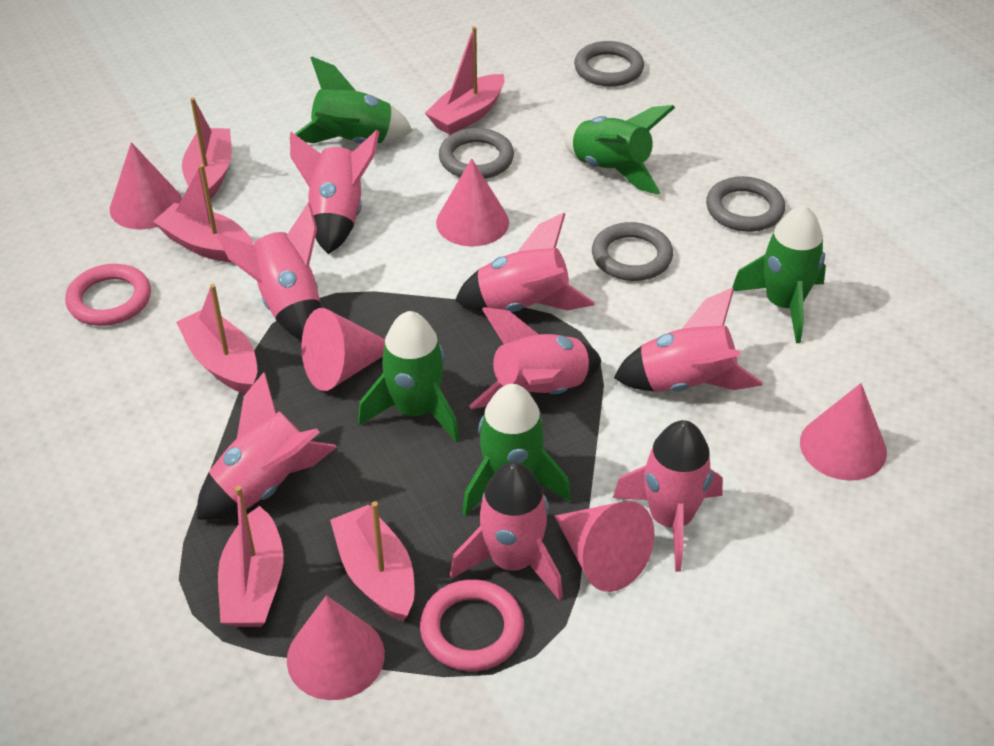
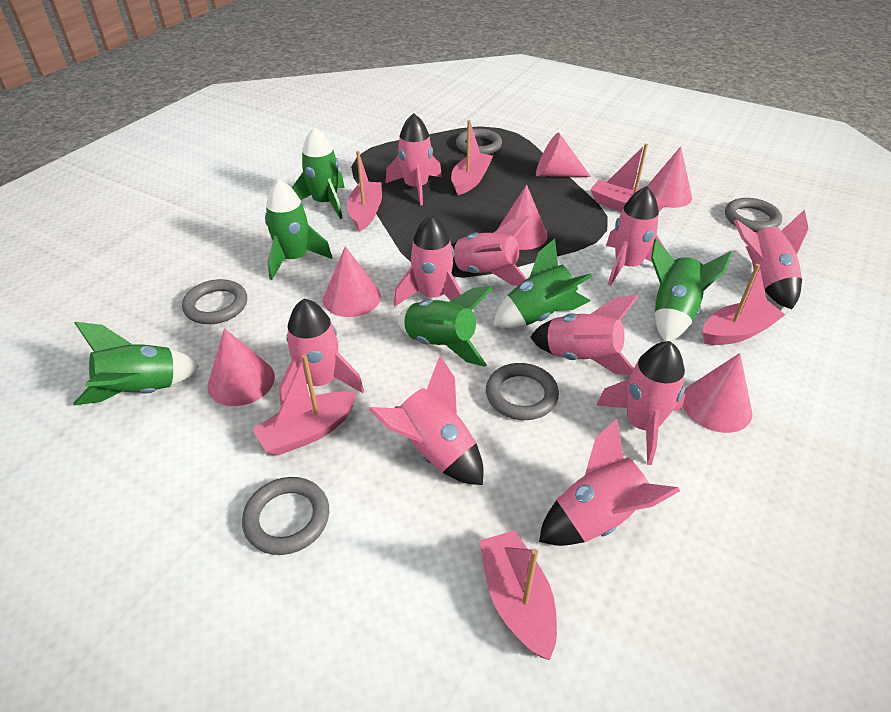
green rocket: 5 -> 6
grey ring: 4 -> 5
pink ring: 2 -> 0
pink rocket: 8 -> 10

